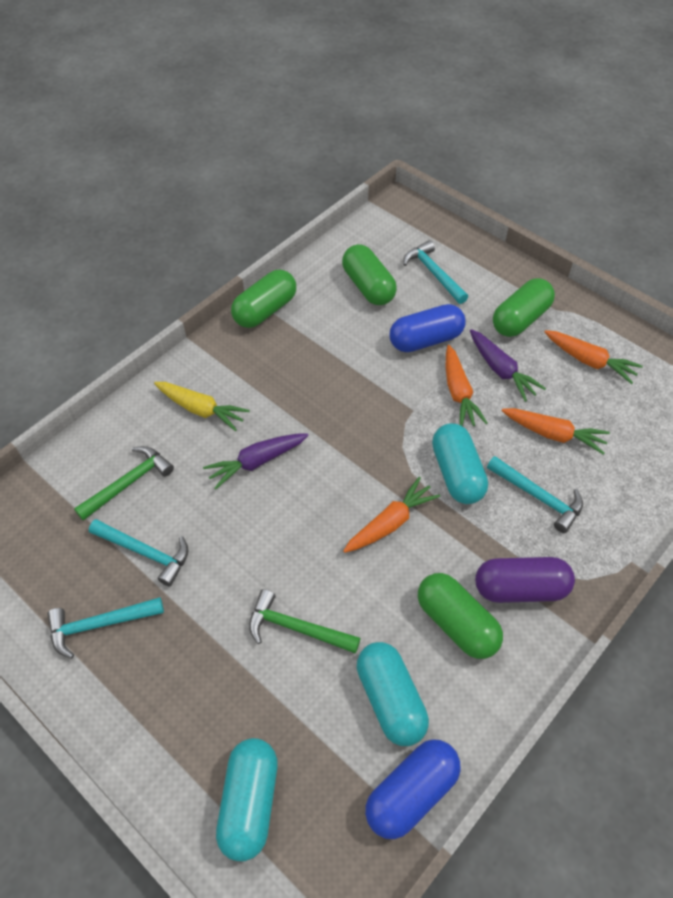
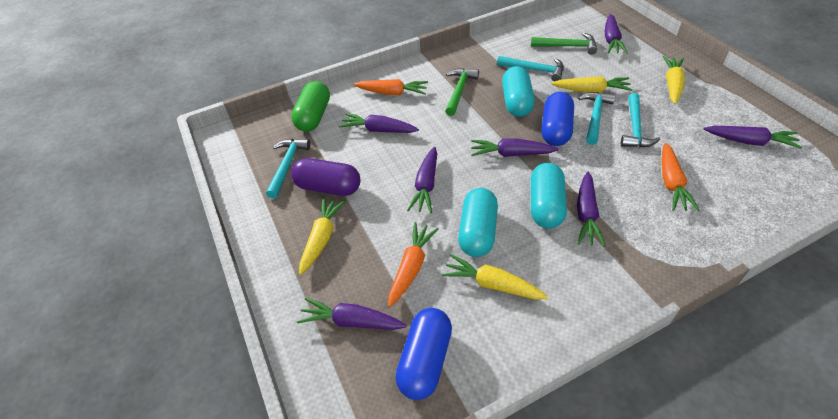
green capsule: 4 -> 1
orange carrot: 4 -> 3
purple carrot: 2 -> 7
yellow carrot: 1 -> 4

